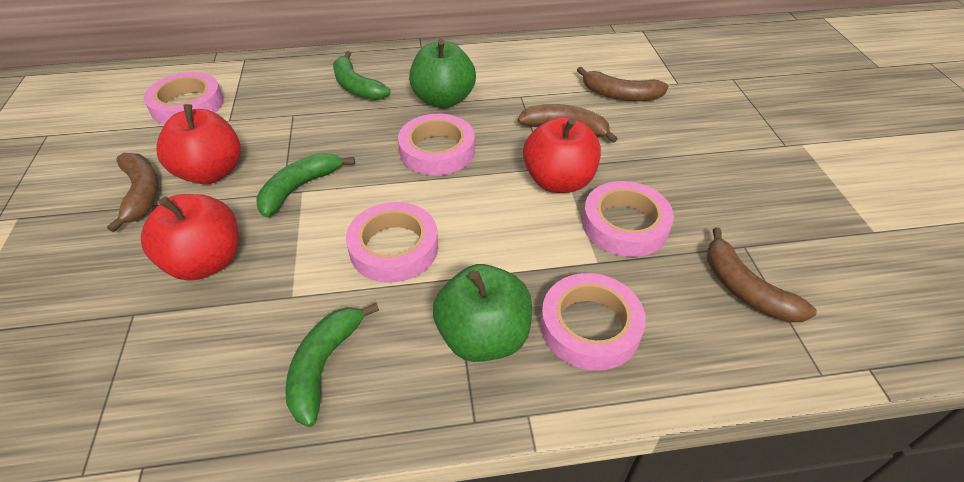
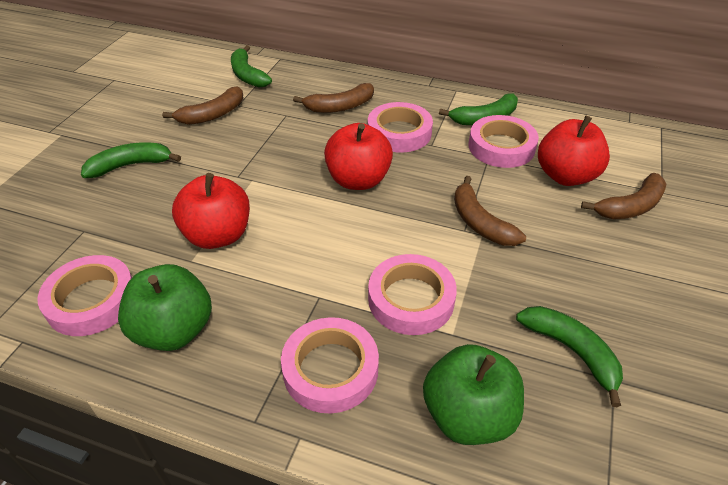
green banana: 3 -> 4

